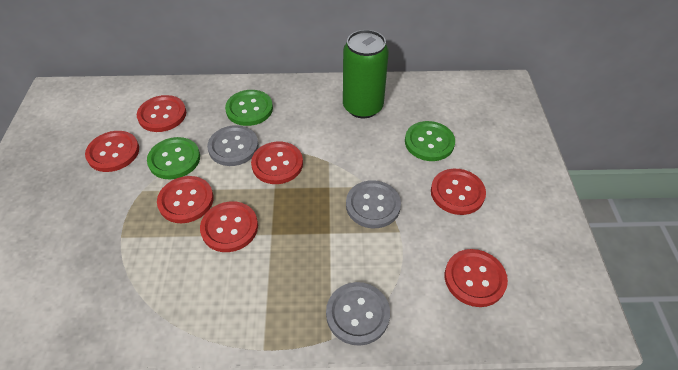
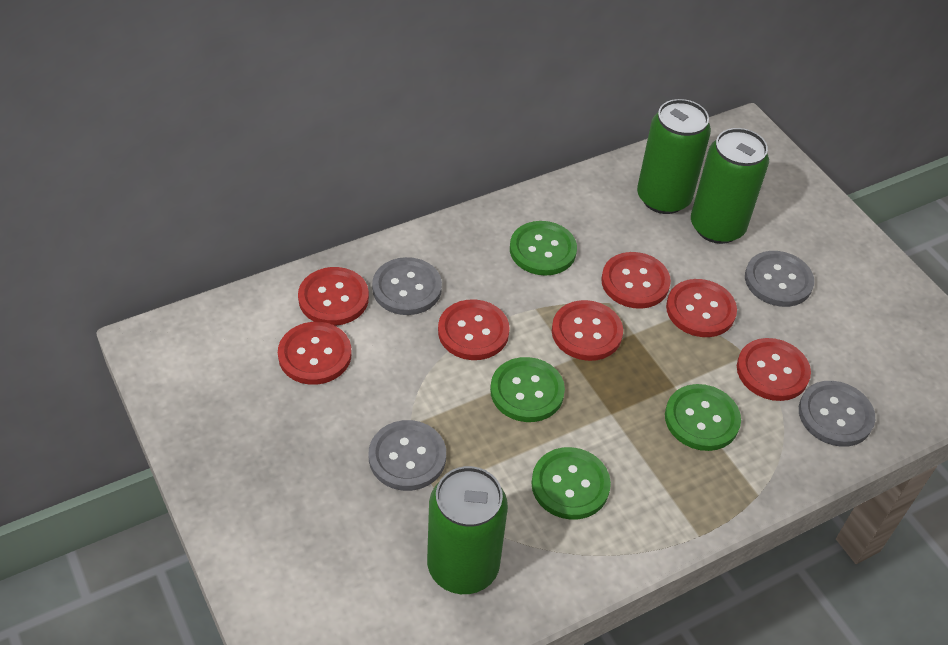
green button: 3 -> 4
green can: 1 -> 3
grey button: 3 -> 4

